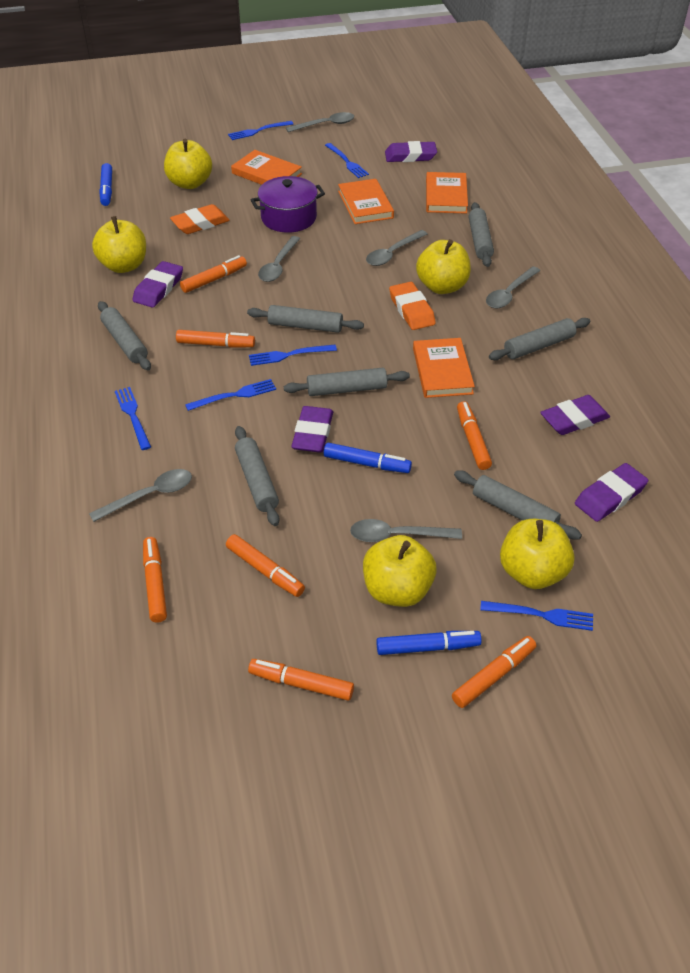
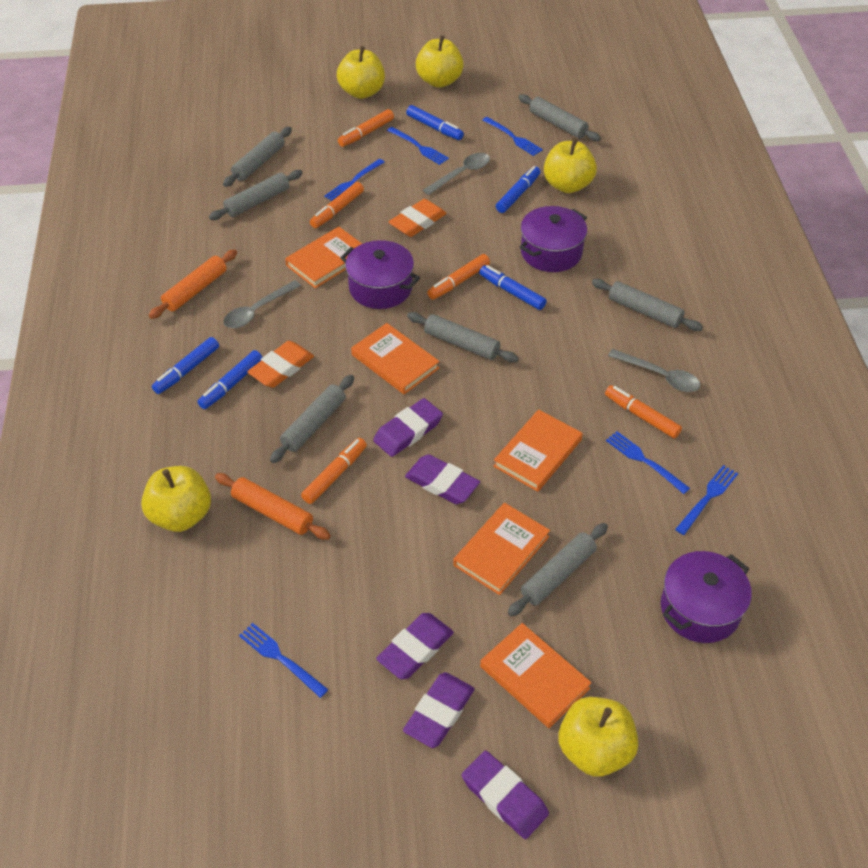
blue marker: 3 -> 5
grey spoon: 6 -> 3
orange book: 4 -> 5
orange marker: 7 -> 5
orange rolling pin: 0 -> 2
purple pot: 1 -> 3

